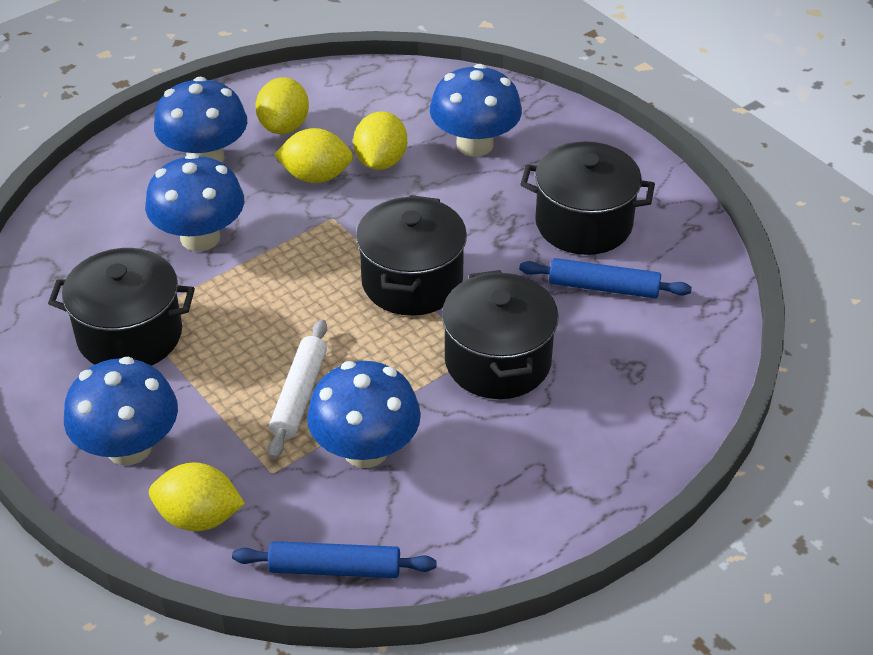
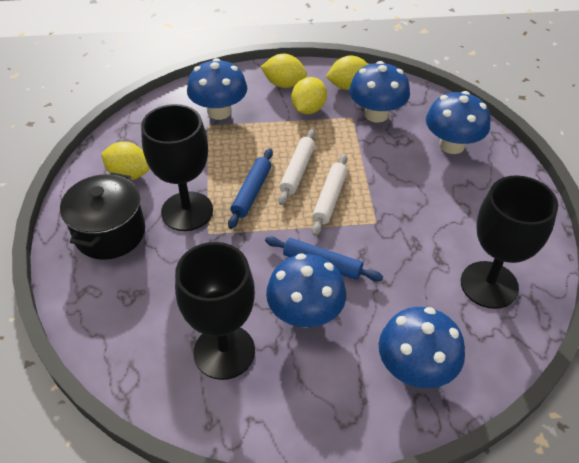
black goblet: 0 -> 3
black pot: 4 -> 1
white rolling pin: 1 -> 2

